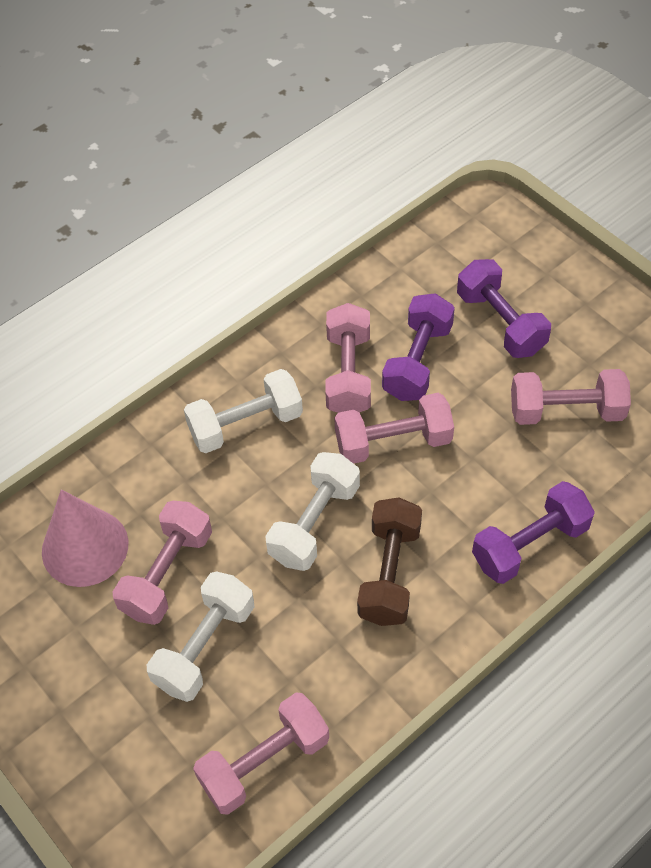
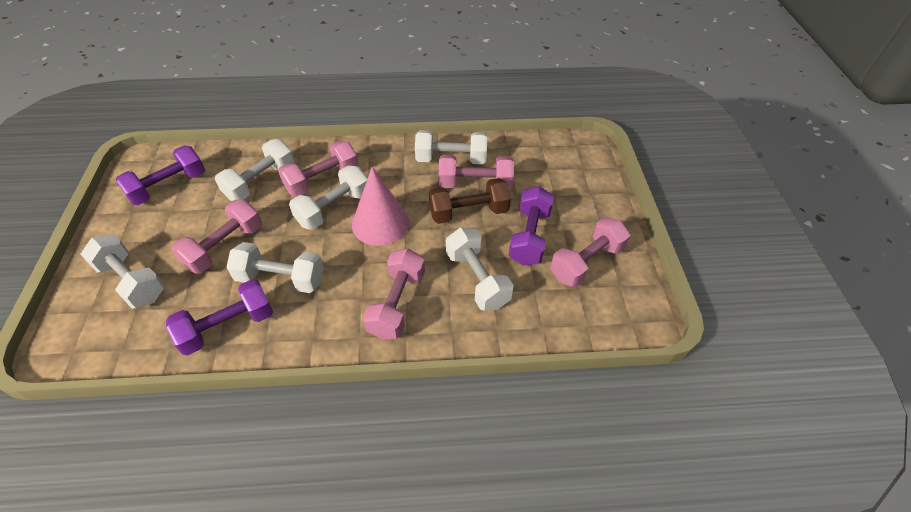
white dumbbell: 3 -> 6

